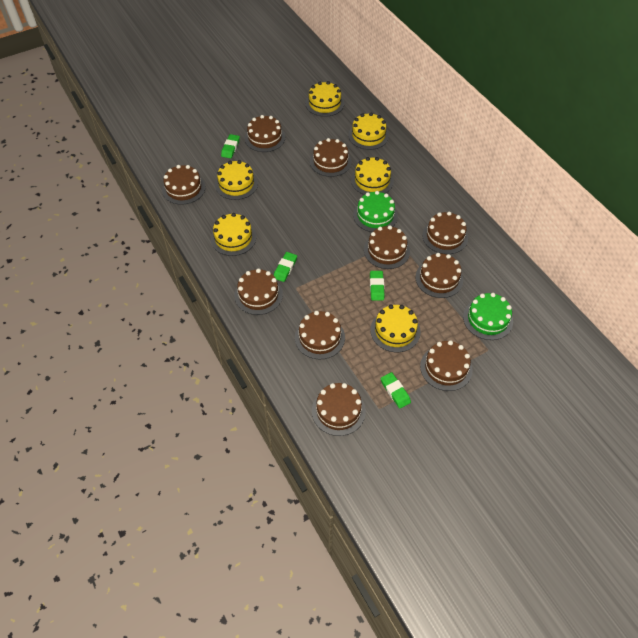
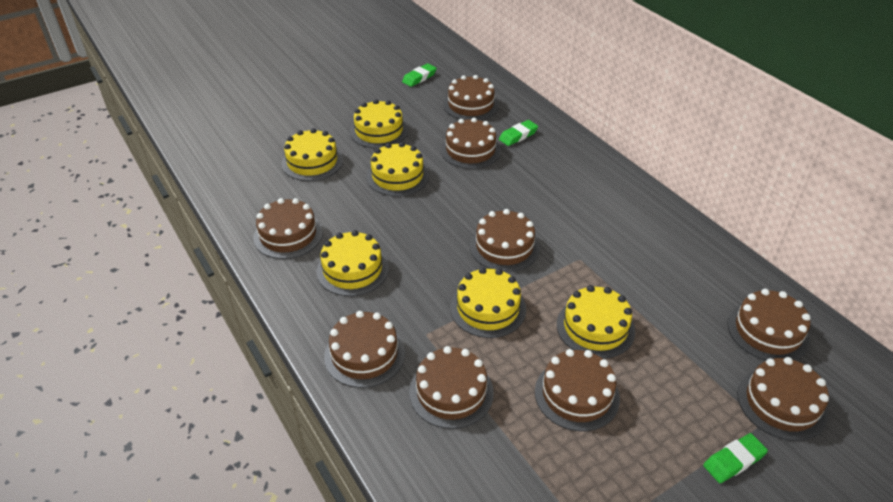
brown cake: 10 -> 9
green cake: 2 -> 0
green eraser: 4 -> 3

